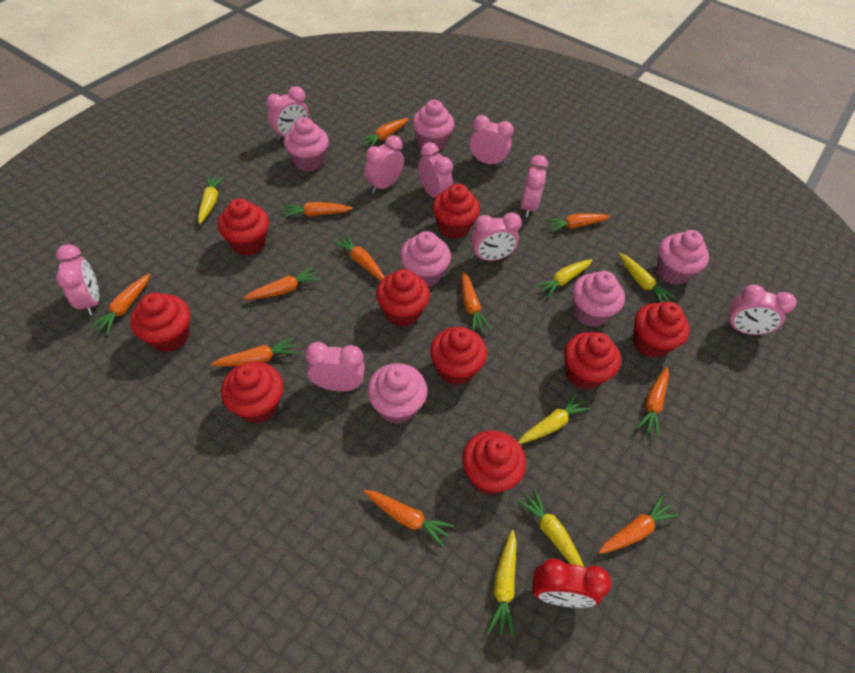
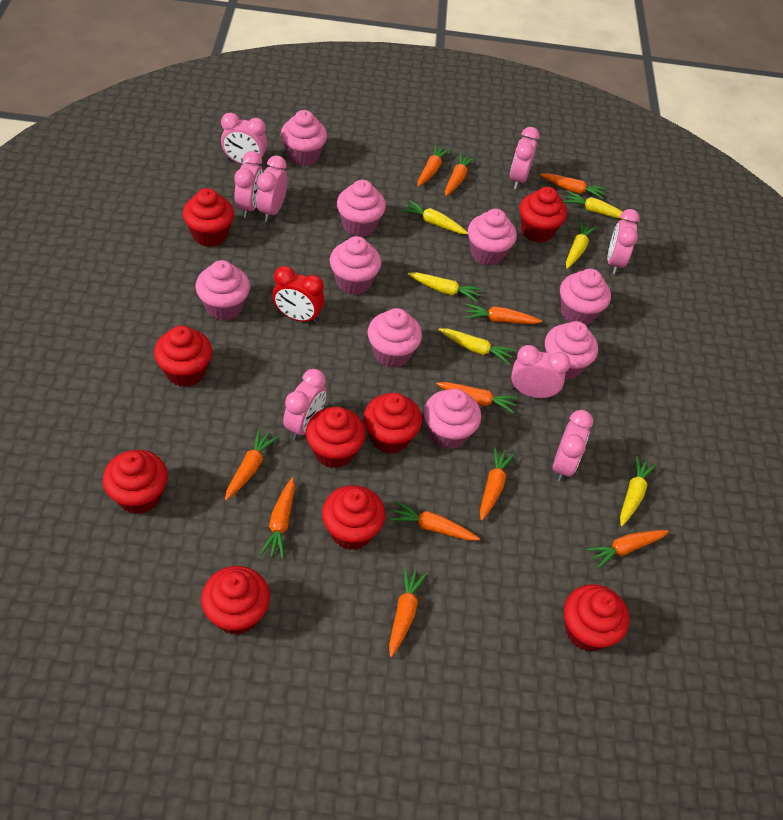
pink clock: 9 -> 8
pink cupcake: 6 -> 9

